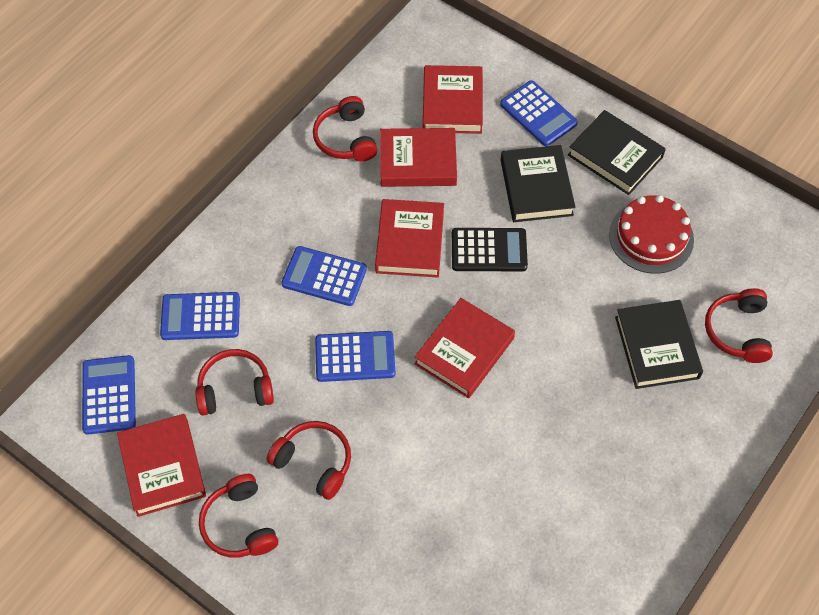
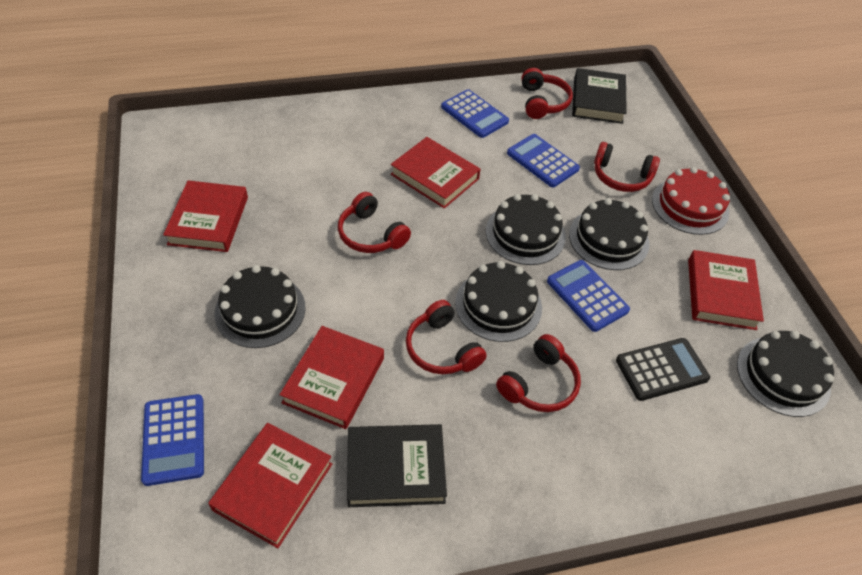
black book: 3 -> 2
black cake: 0 -> 5
blue calculator: 5 -> 4

